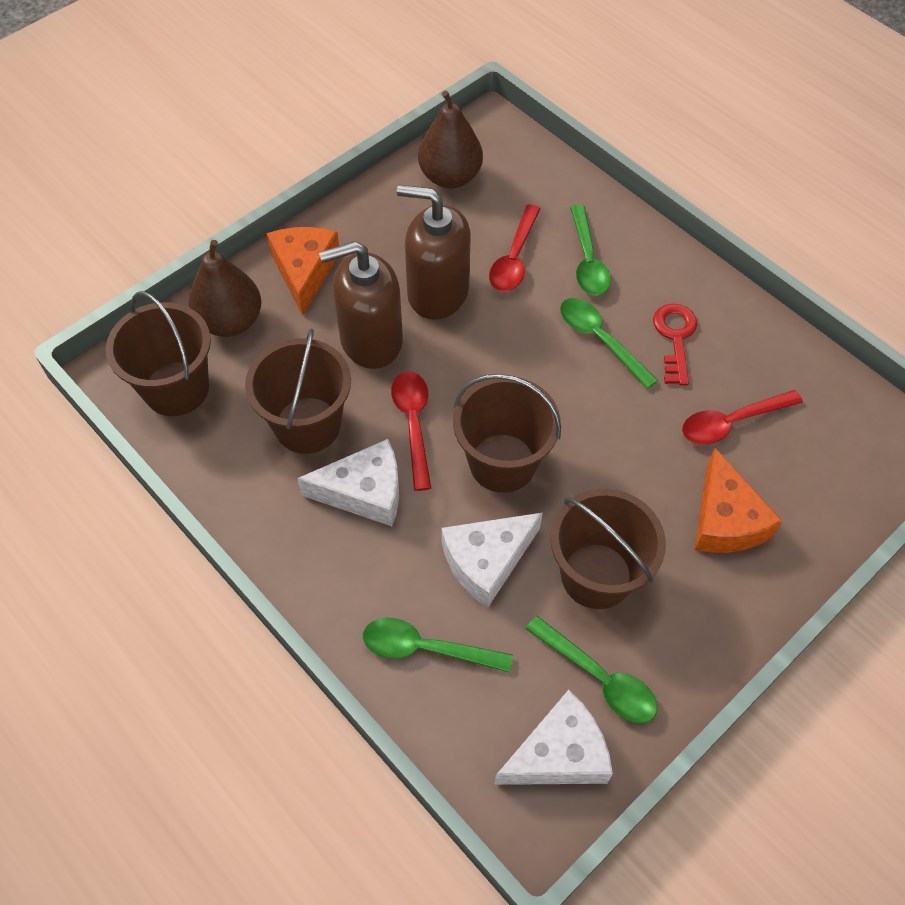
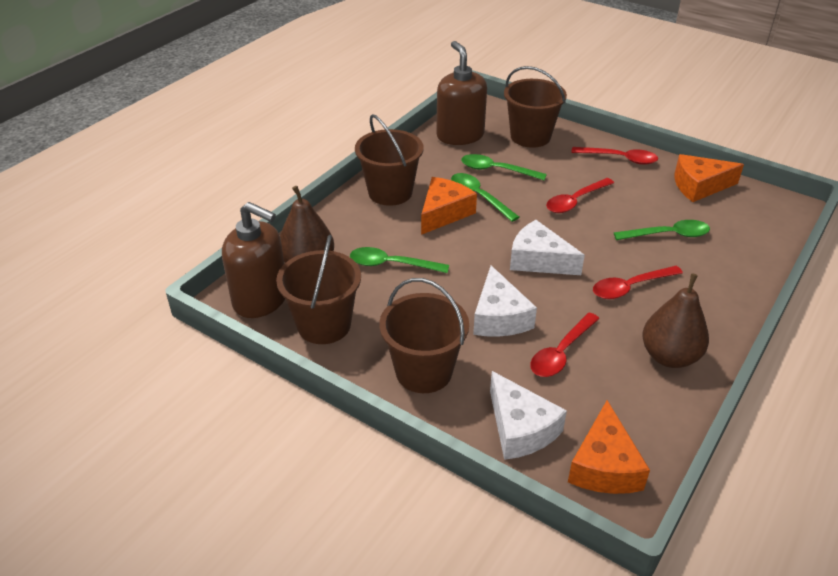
orange cheese: 2 -> 3
red key: 1 -> 0
red spoon: 3 -> 4

